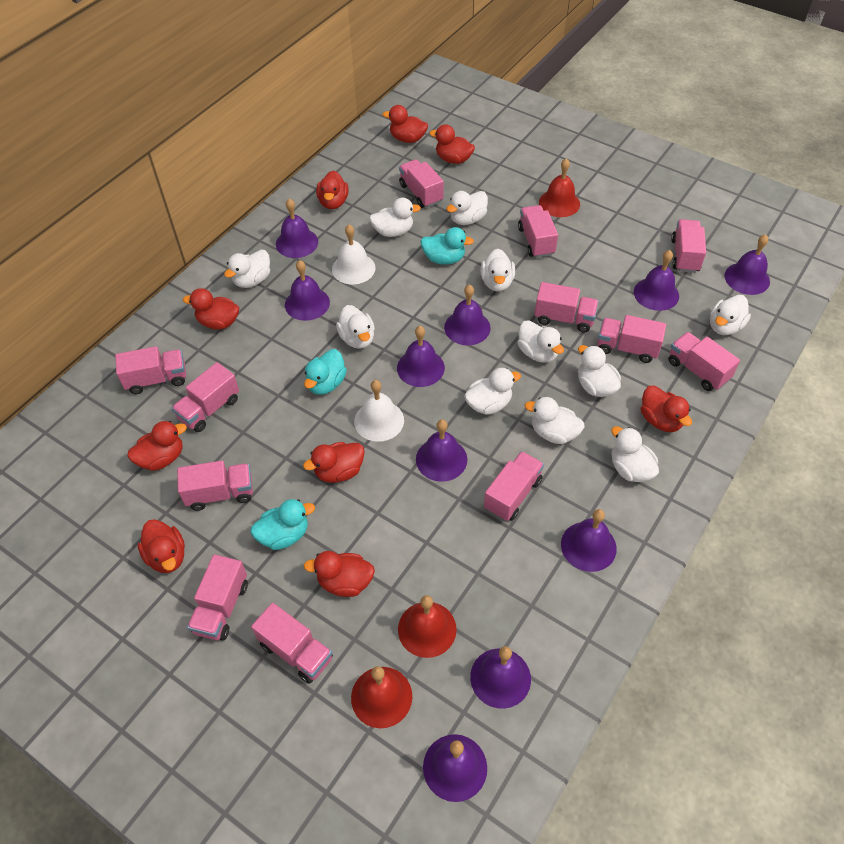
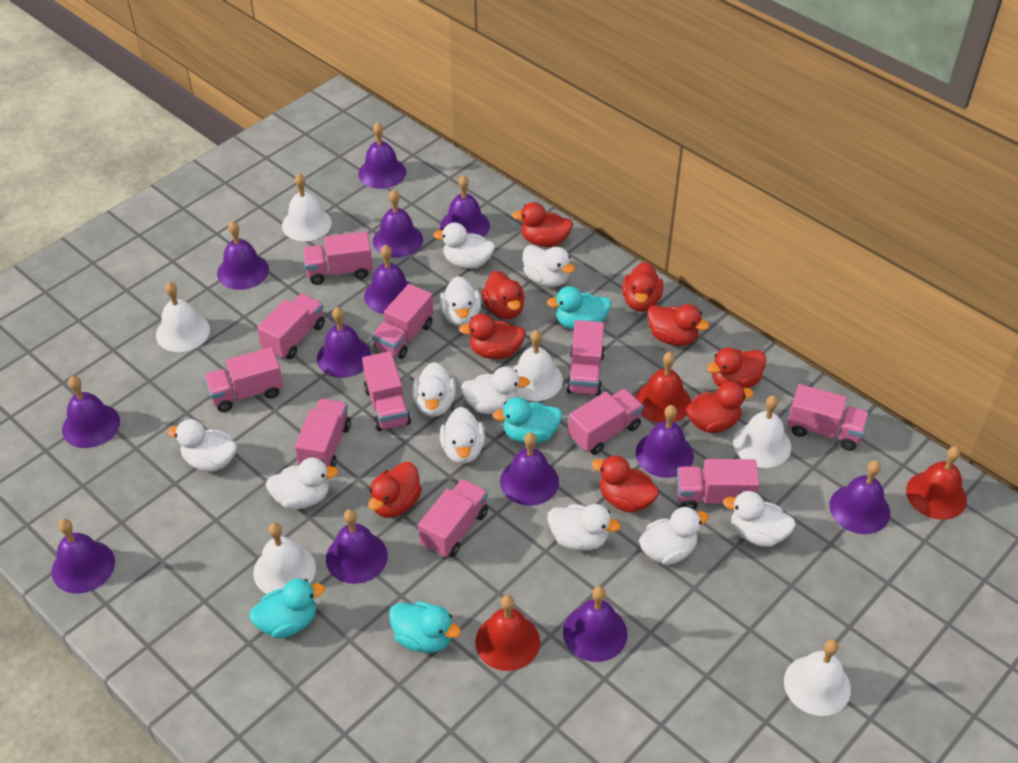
pink truck: 12 -> 11
purple bell: 10 -> 13
turquoise duck: 3 -> 4
white bell: 2 -> 6

